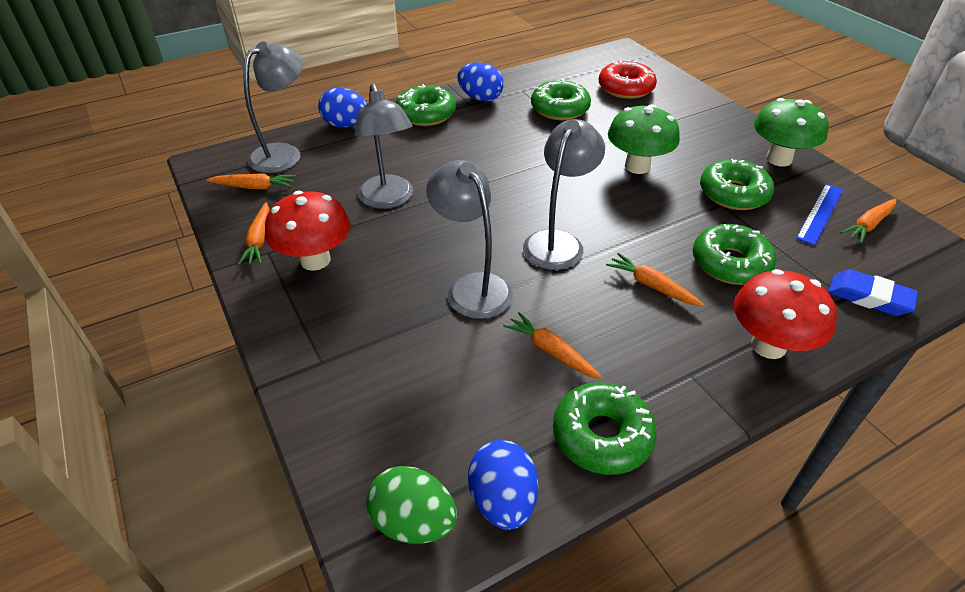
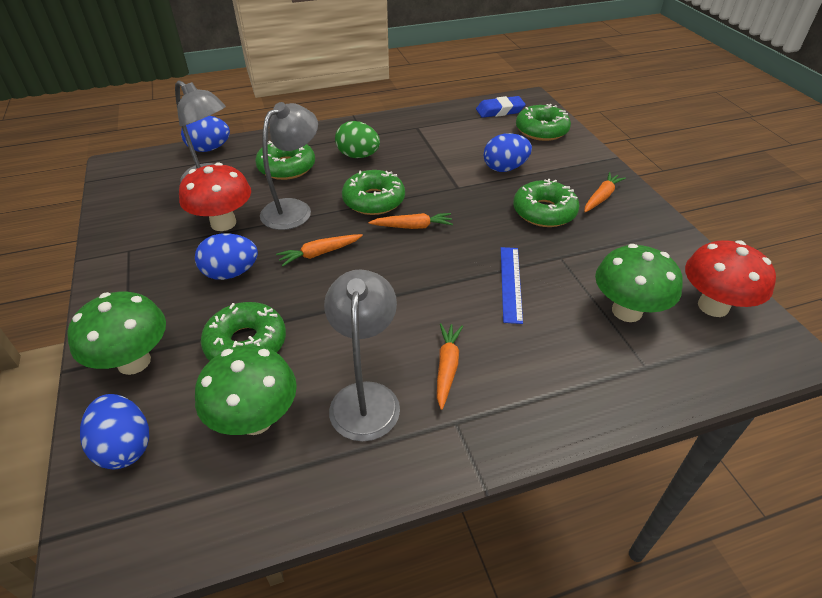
blue egg: 3 -> 4
green mushroom: 2 -> 3
grey lamp: 4 -> 3
orange carrot: 5 -> 4
red donut: 1 -> 0

